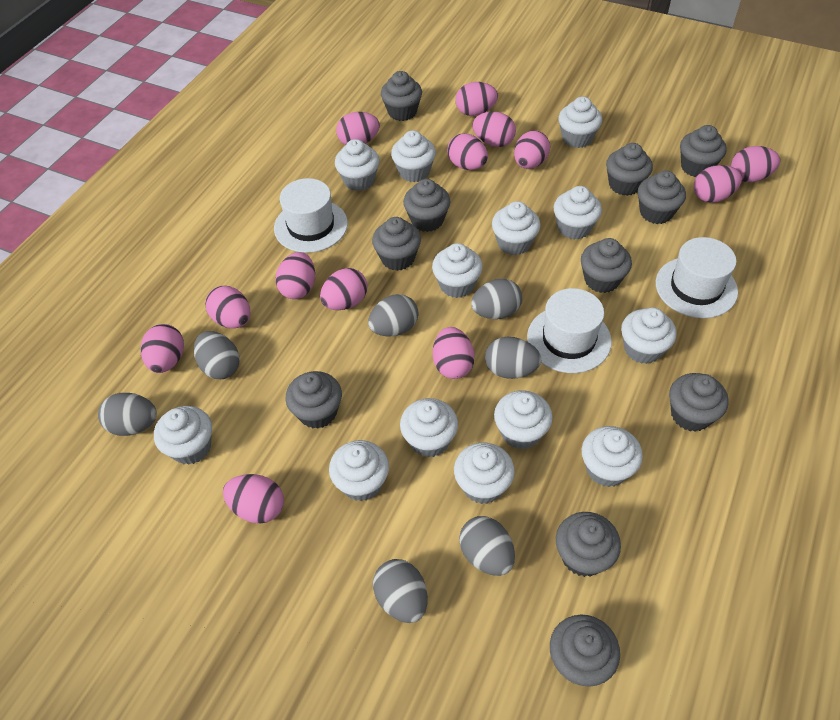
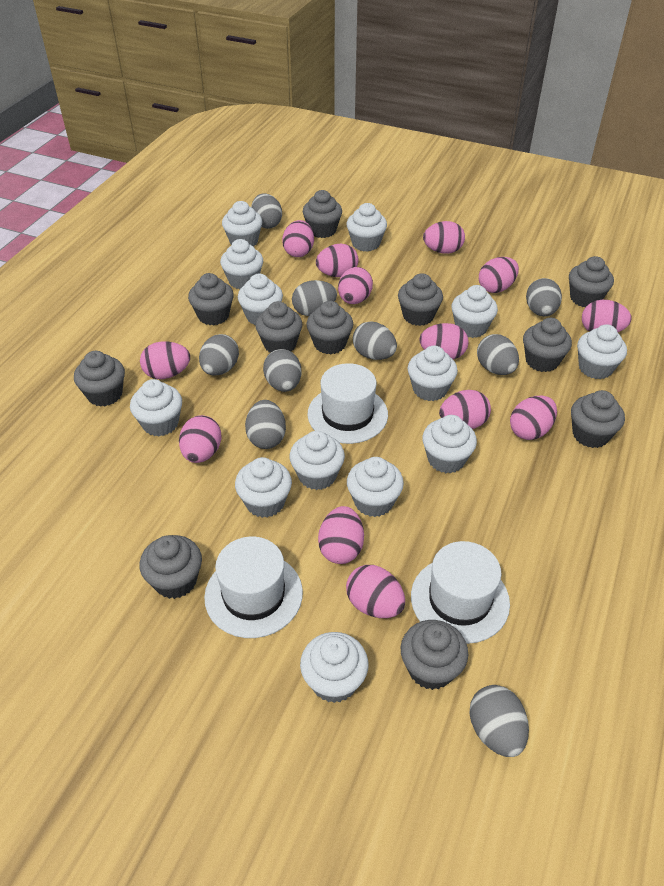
grey egg: 7 -> 9

